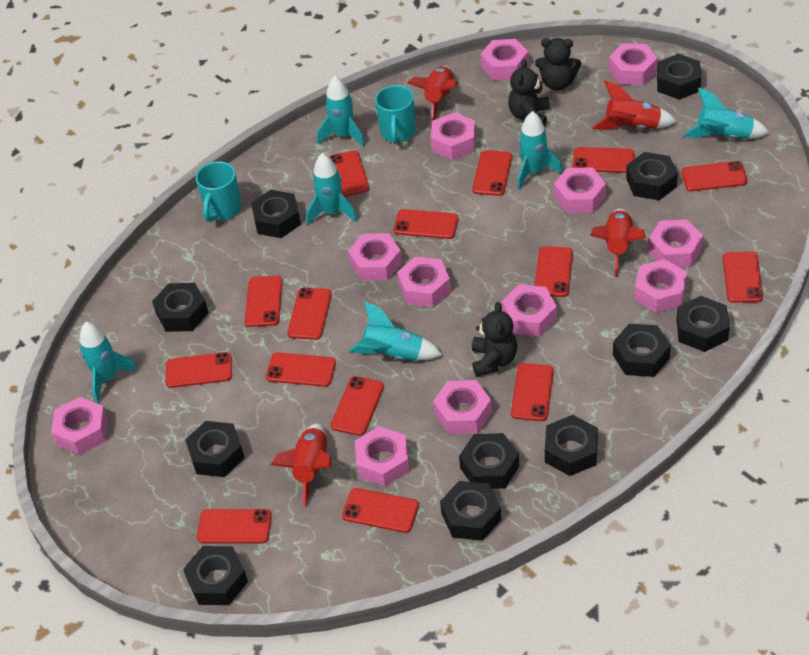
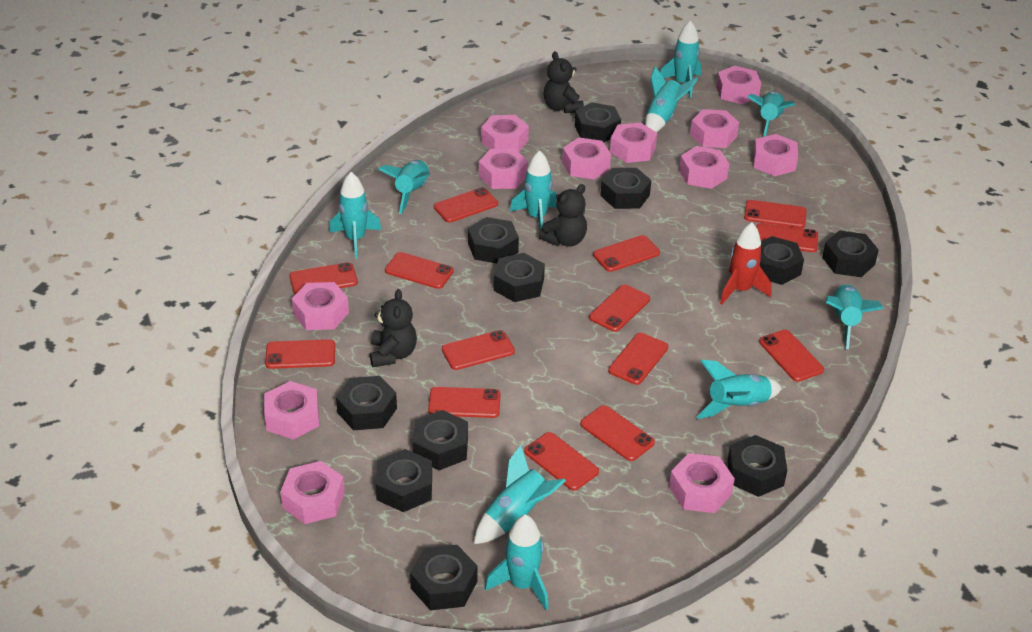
red phone: 15 -> 14
red rocket: 4 -> 1
turquoise mug: 2 -> 0
turquoise rocket: 6 -> 10

